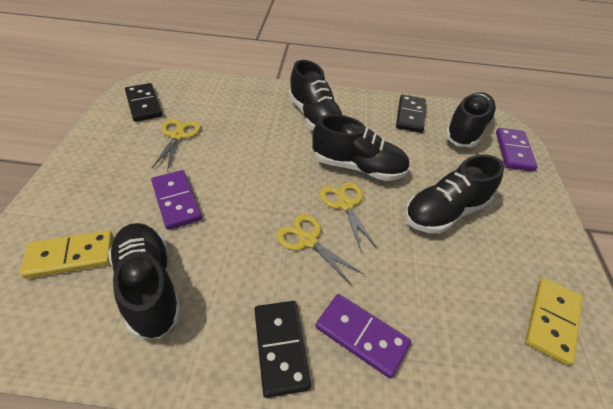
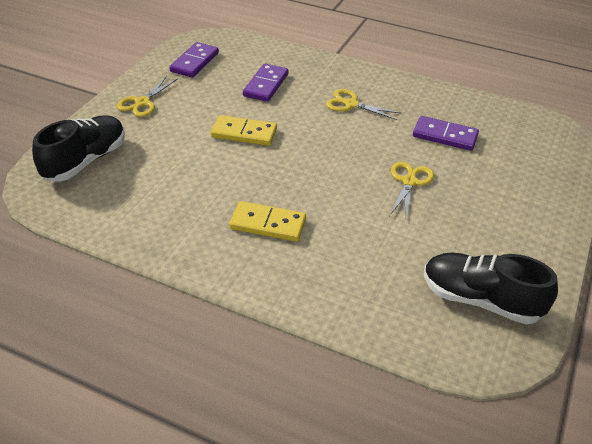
black domino: 3 -> 0
black shoe: 5 -> 2

